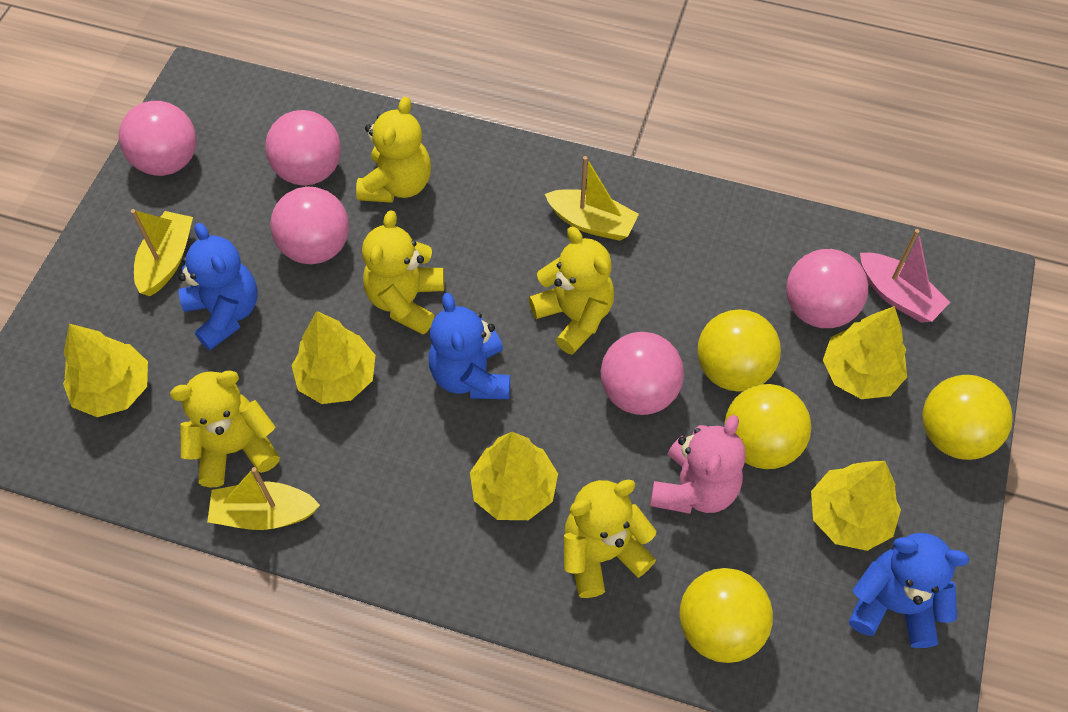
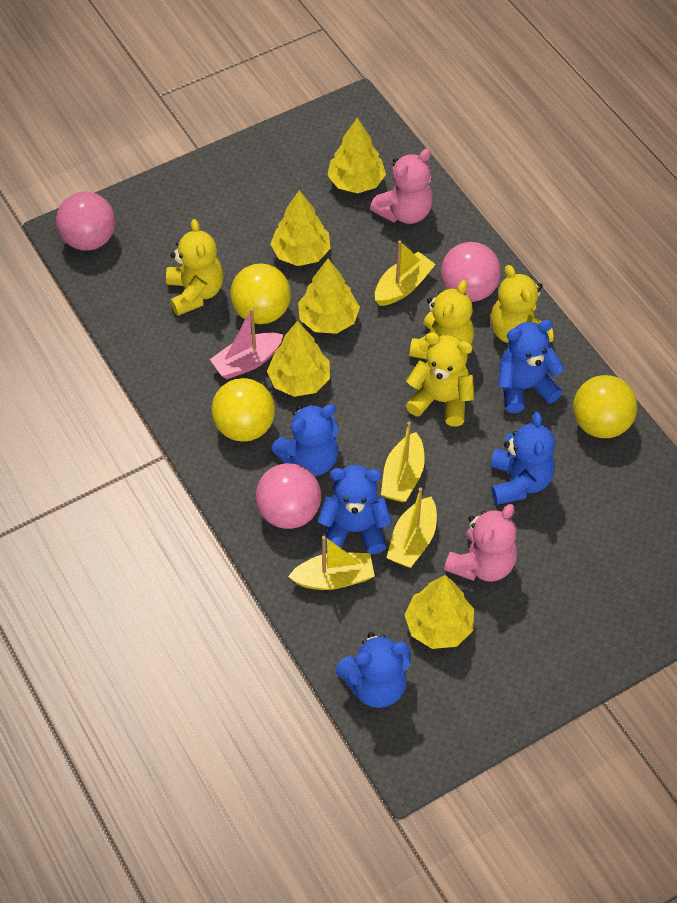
blue teddy bear: 3 -> 5
pink ball: 5 -> 3
pink teddy bear: 1 -> 2
yellow ball: 4 -> 3
yellow boat: 3 -> 4
yellow teddy bear: 5 -> 4

